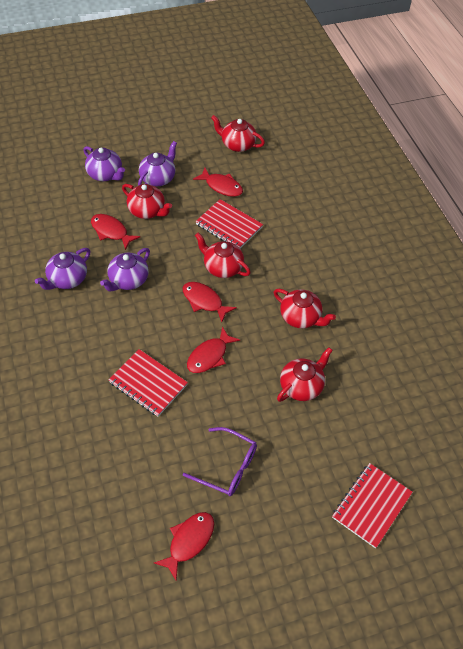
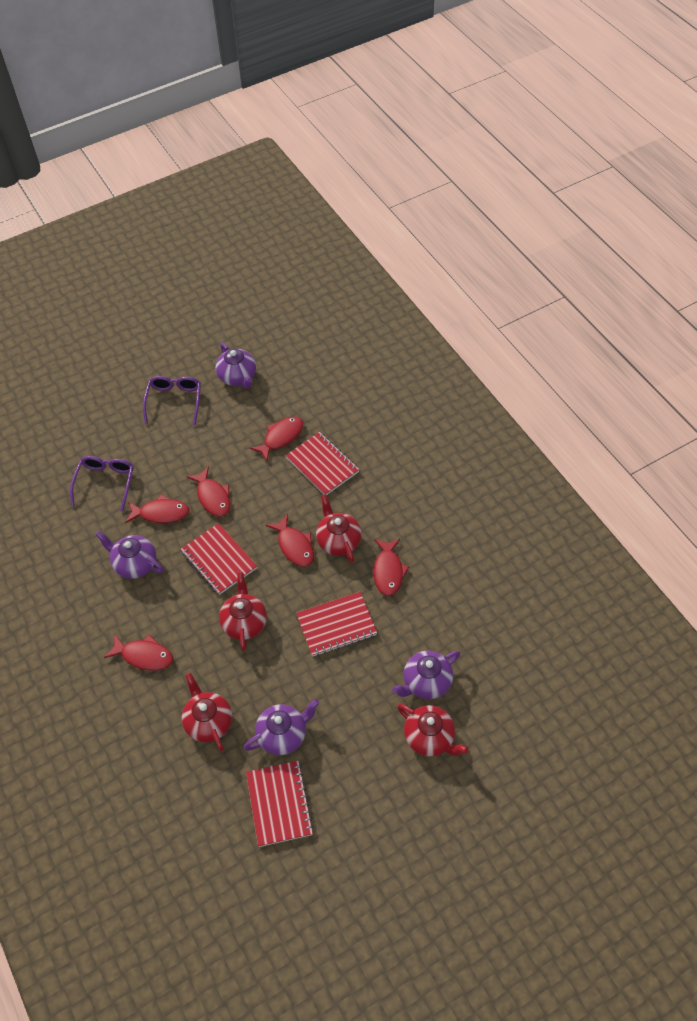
purple glasses: 1 -> 2
red fish: 5 -> 6
red notebook: 3 -> 4
red teapot: 5 -> 4

